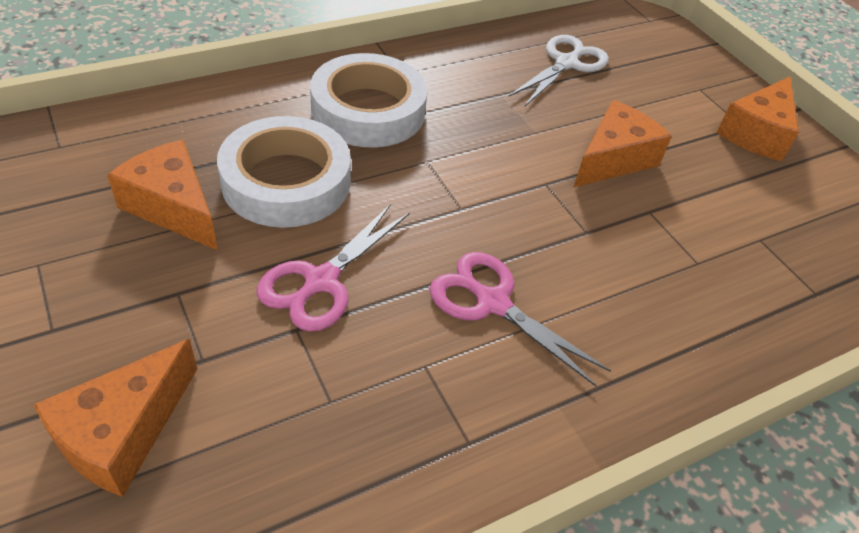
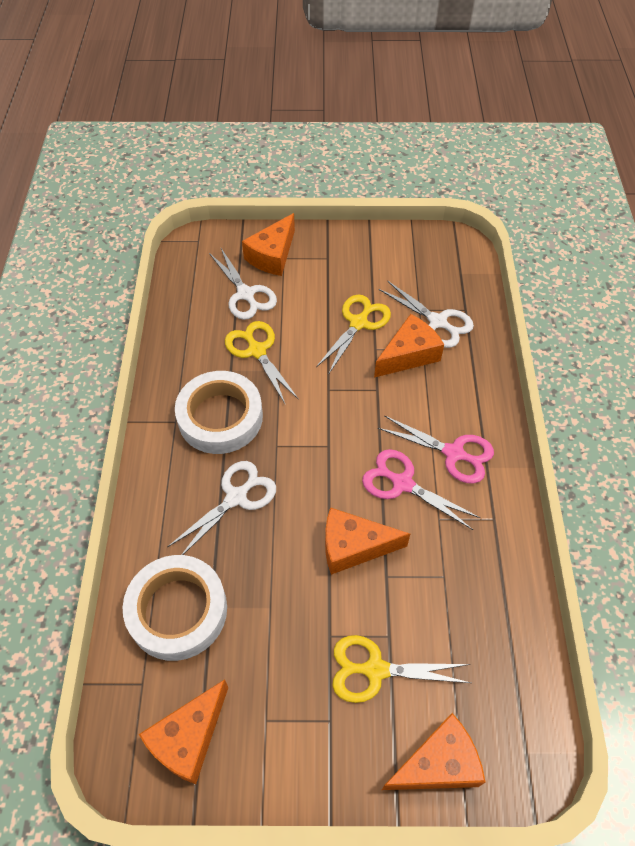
orange cheese: 4 -> 5
white scissors: 1 -> 3
yellow scissors: 0 -> 3

